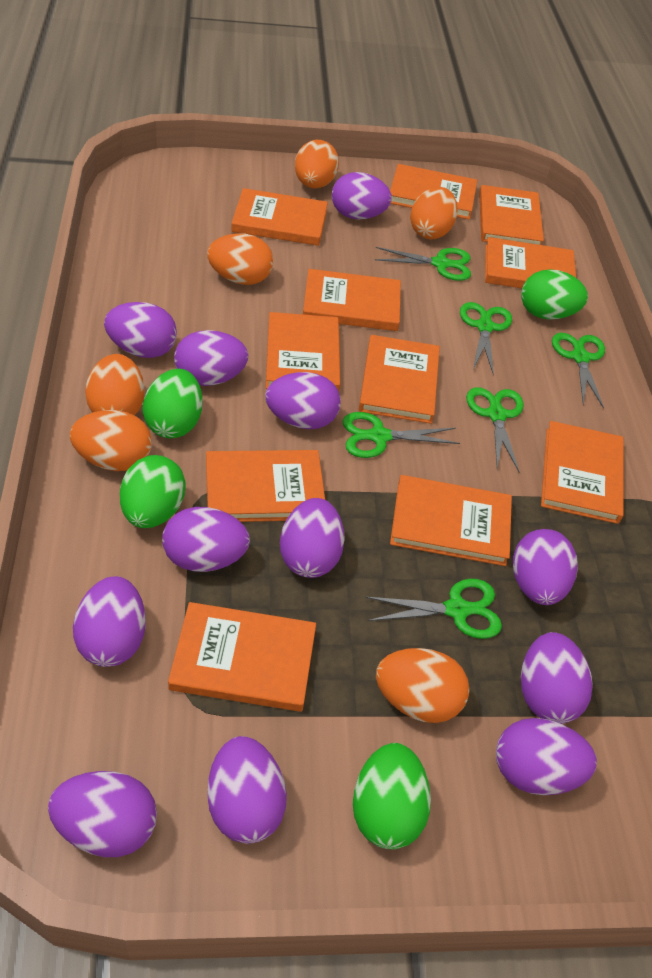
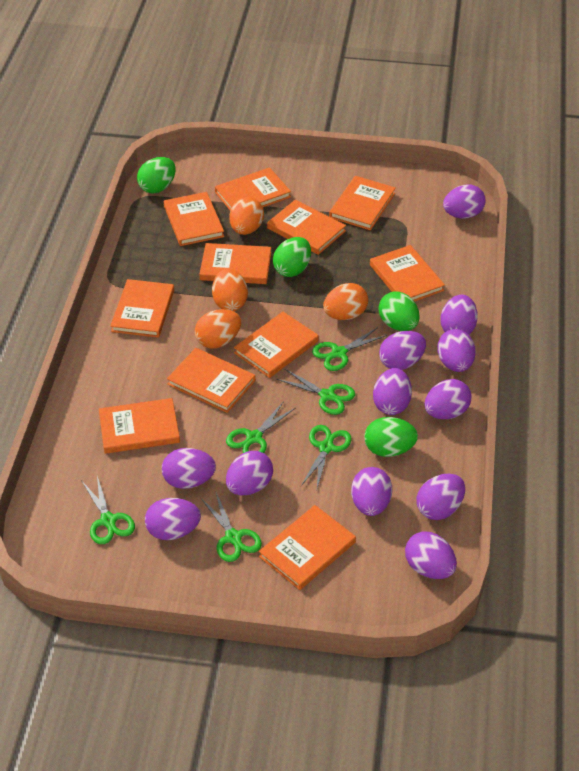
orange egg: 6 -> 4

